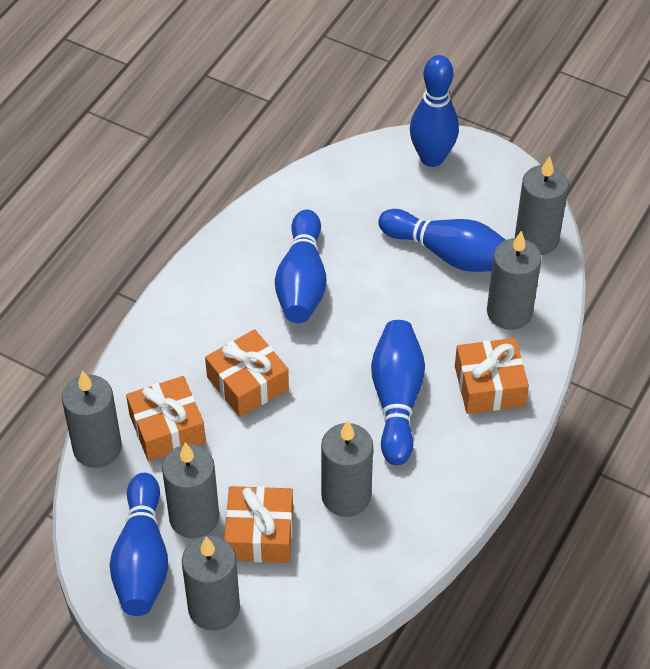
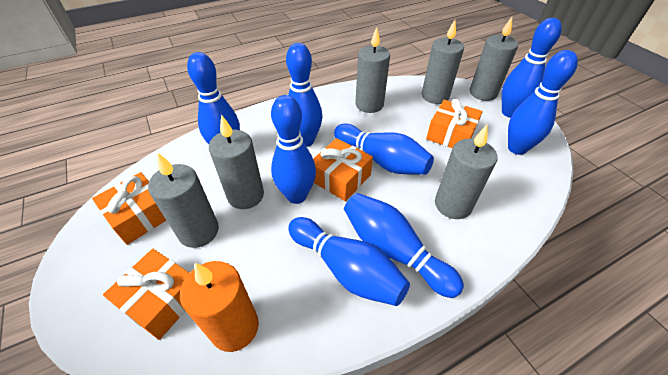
blue bowling pin: 5 -> 8
orange candle: 0 -> 1

